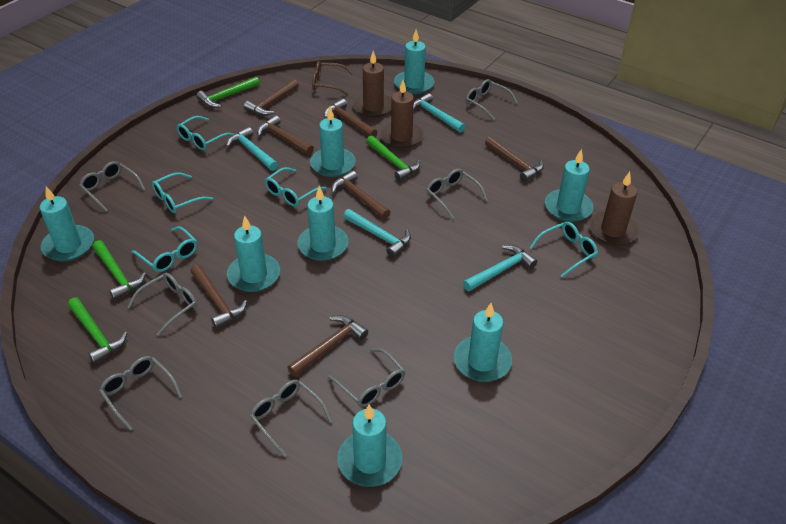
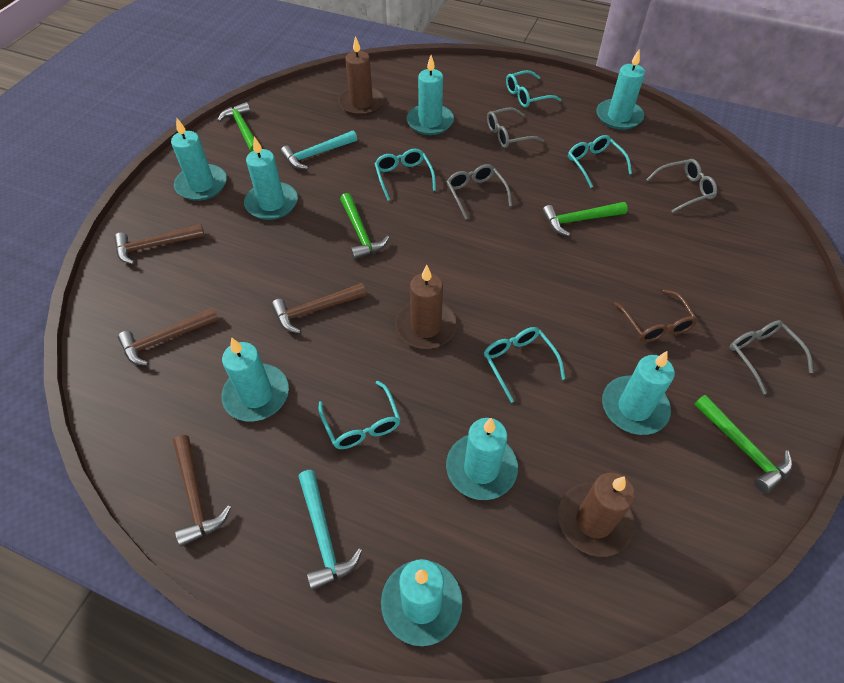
brown hammer: 7 -> 4
grey glasses: 7 -> 4
turquoise hammer: 4 -> 2

